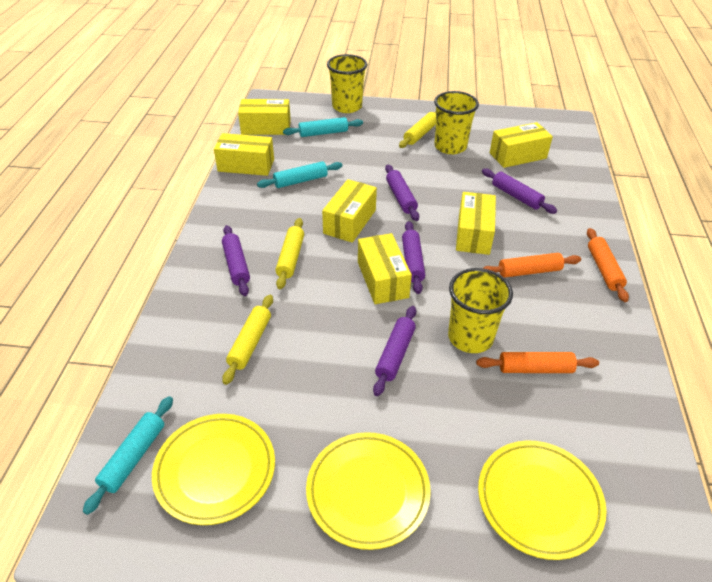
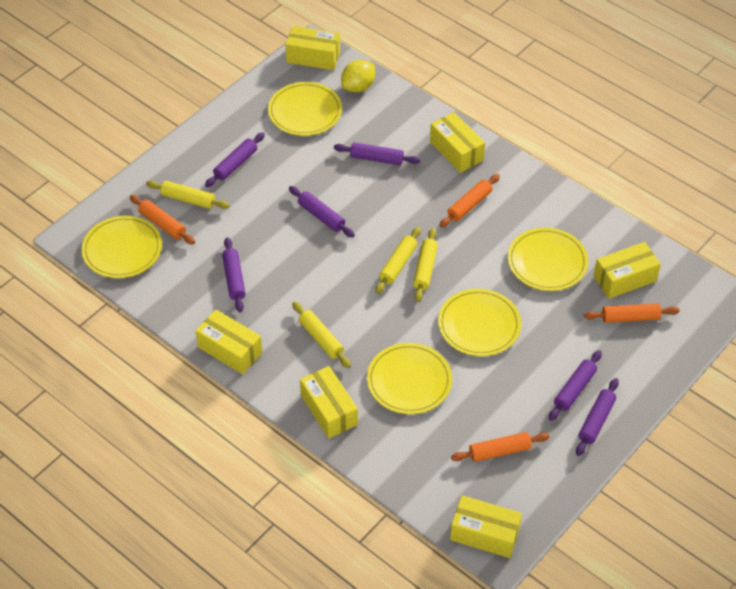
orange rolling pin: 3 -> 4
purple rolling pin: 5 -> 6
turquoise rolling pin: 3 -> 0
yellow cup: 3 -> 0
yellow lemon: 0 -> 1
yellow plate: 3 -> 5
yellow rolling pin: 3 -> 4

